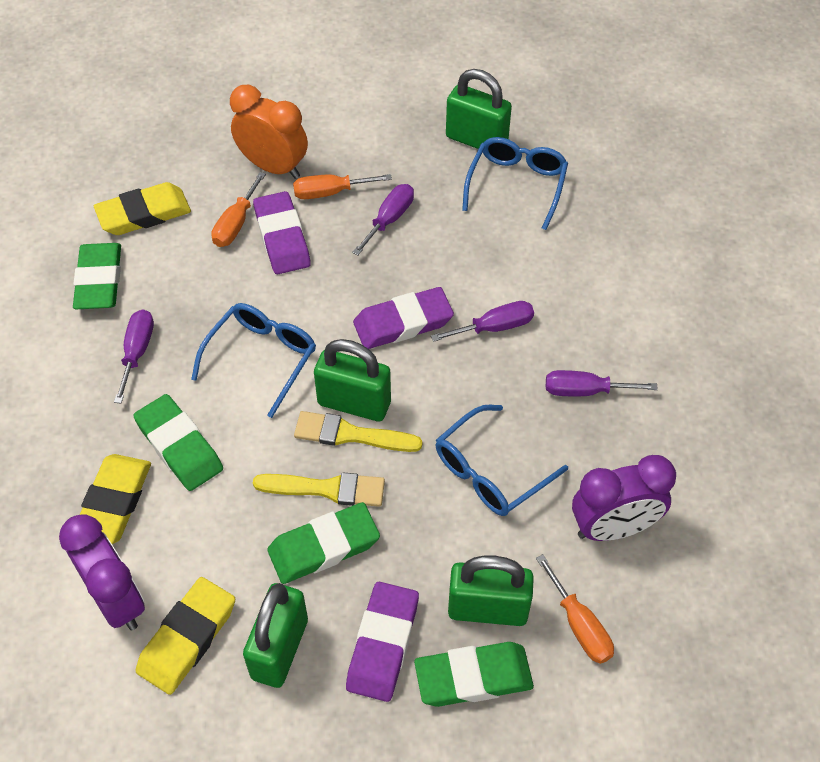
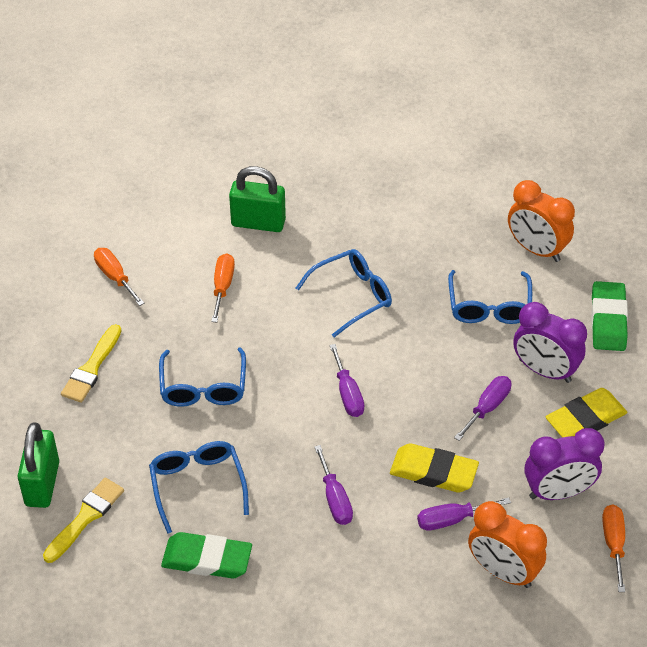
blue glasses: 3 -> 4
green eraser: 4 -> 2
green padlock: 4 -> 2
orange clock: 1 -> 2
purple eraser: 3 -> 0
yellow eraser: 3 -> 2

